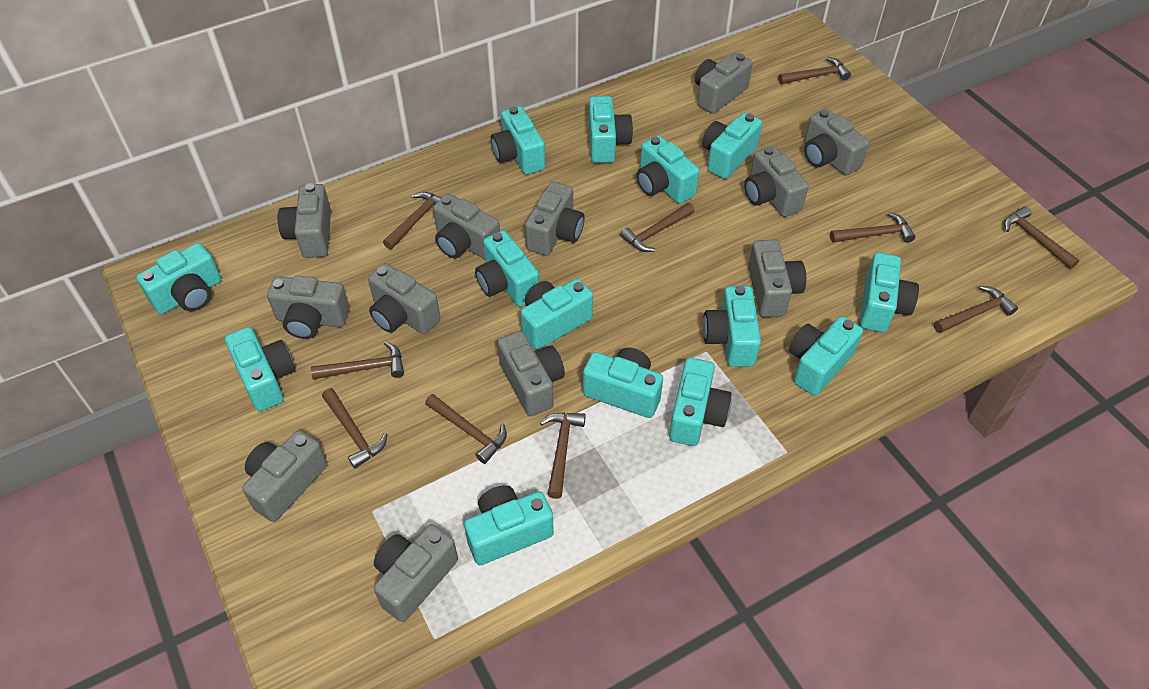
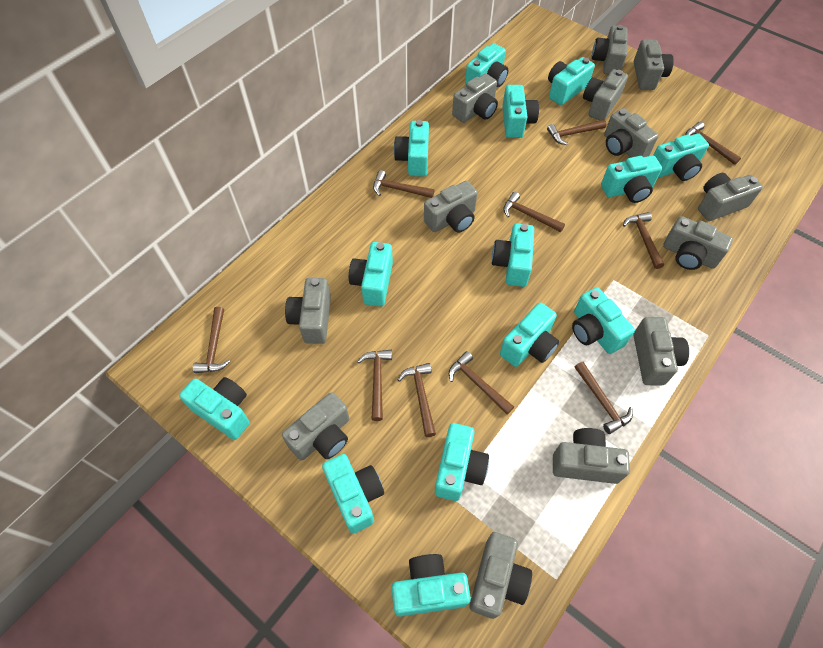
grey camera: 12 -> 13

